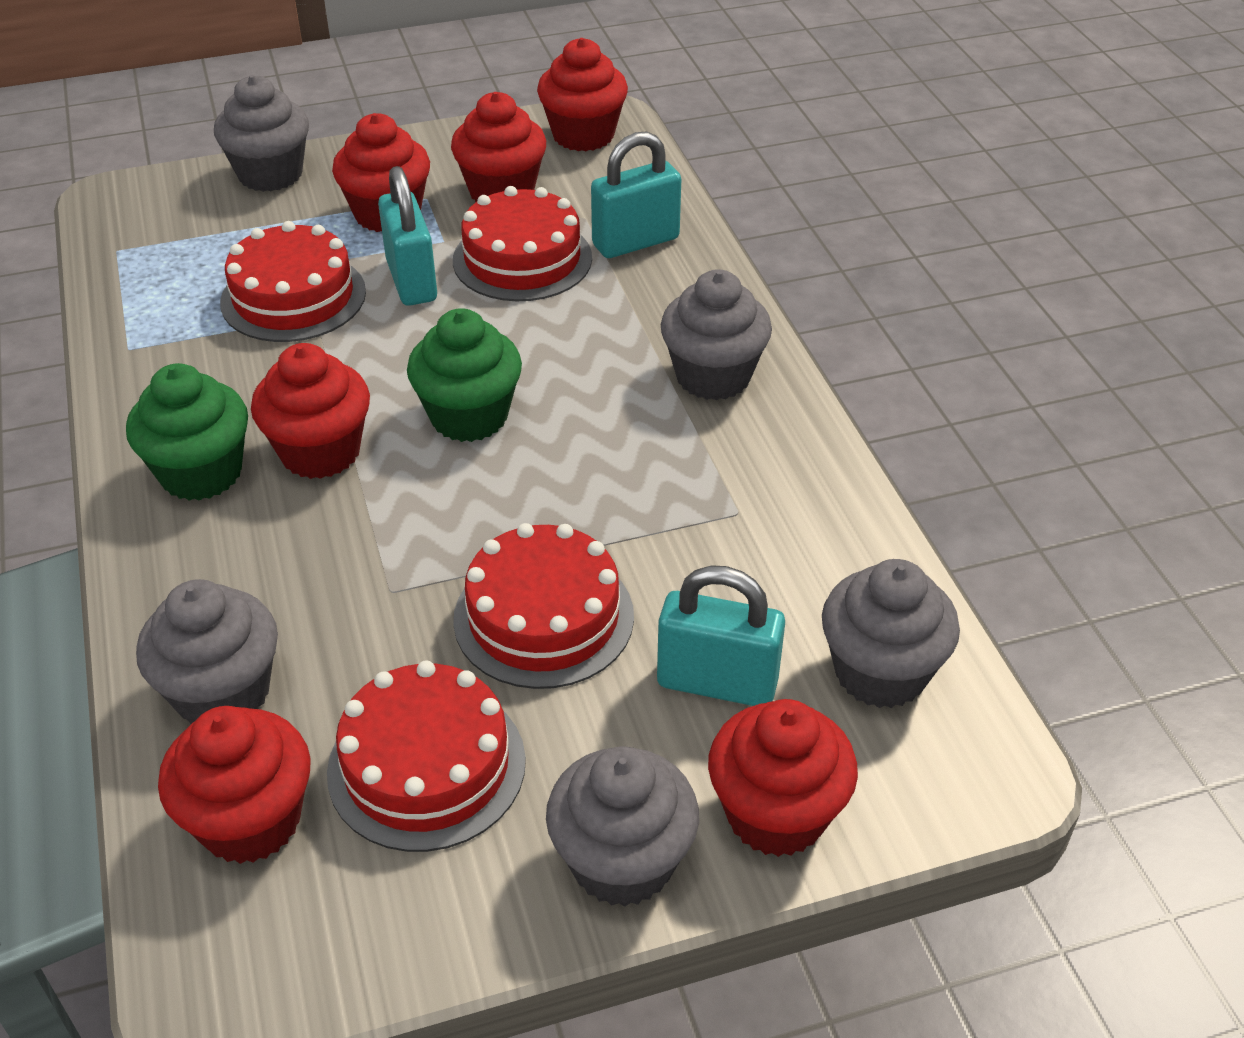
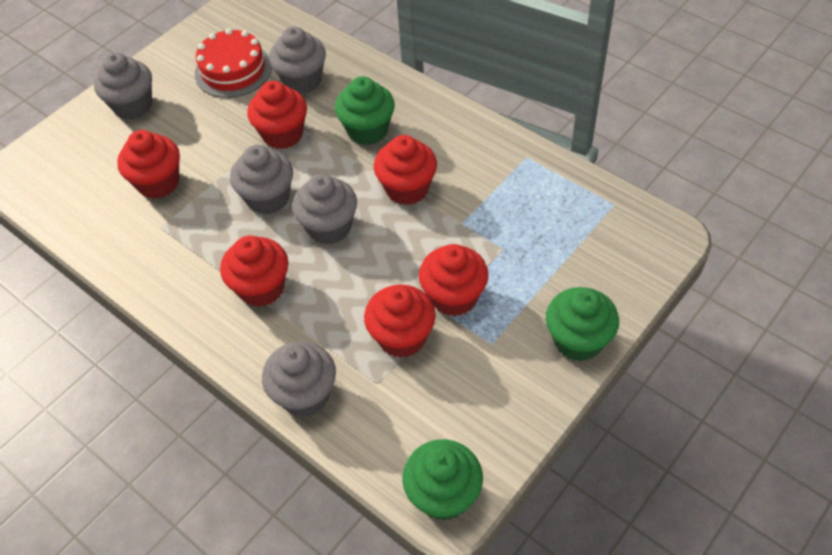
green cupcake: 2 -> 3
red cake: 4 -> 1
turquoise padlock: 3 -> 0

